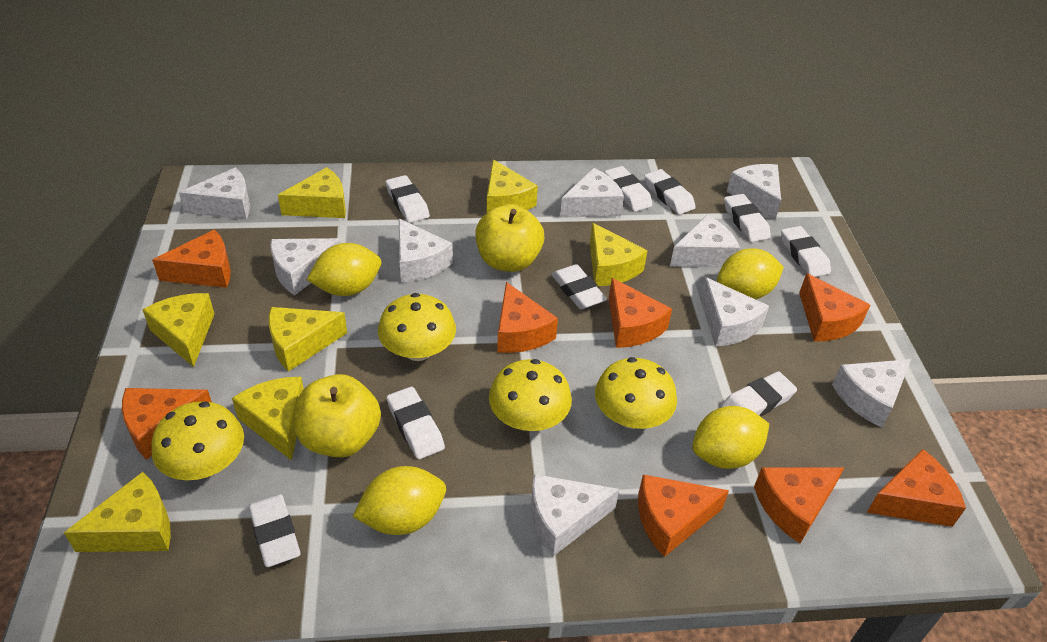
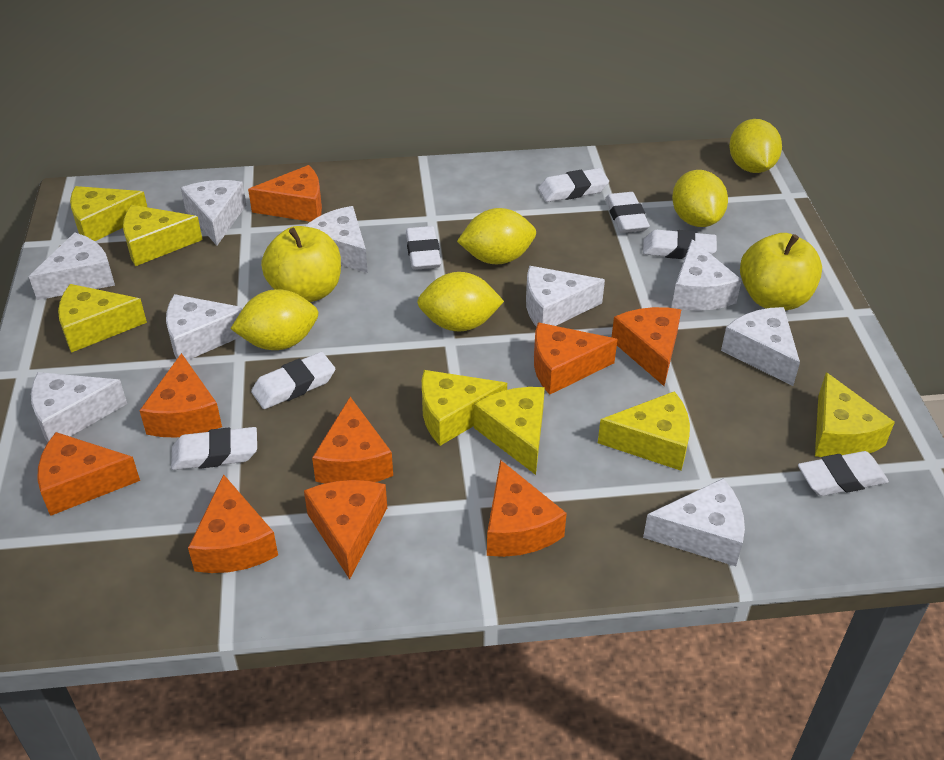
orange cheese: 8 -> 9
white eraser: 9 -> 7
yellow lemon: 4 -> 5
yellow mushroom: 4 -> 0

